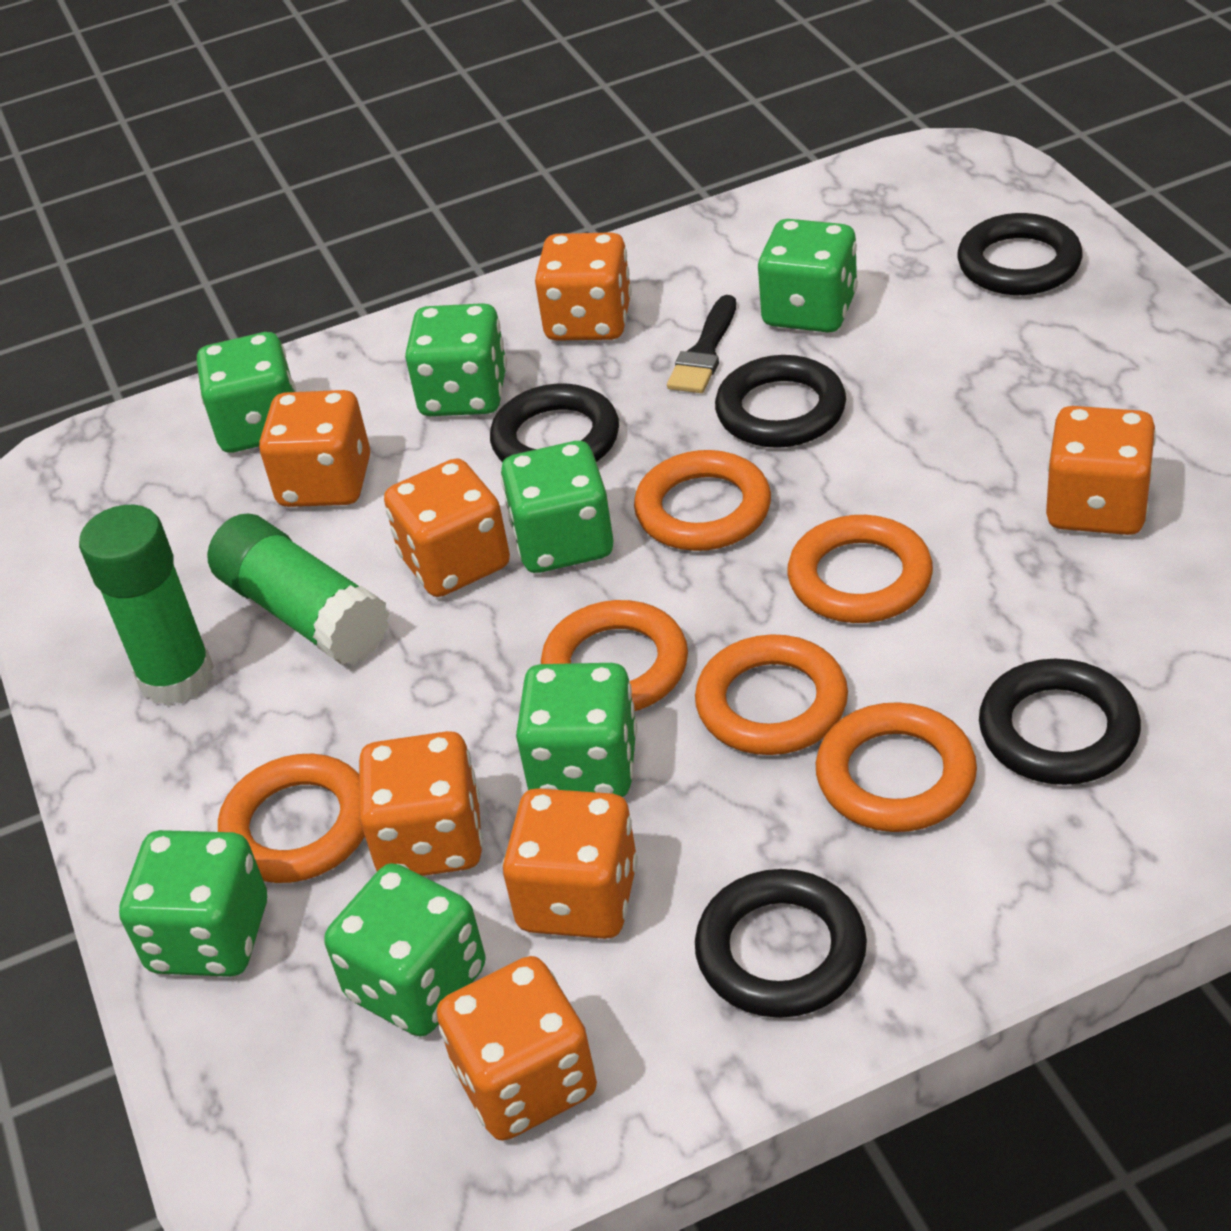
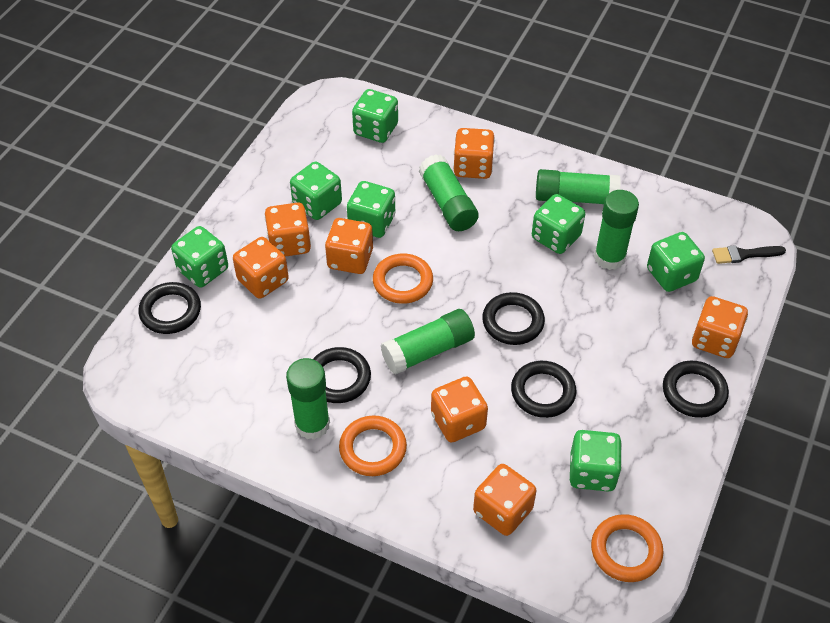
green glue stick: 2 -> 5
orange ring: 6 -> 3

